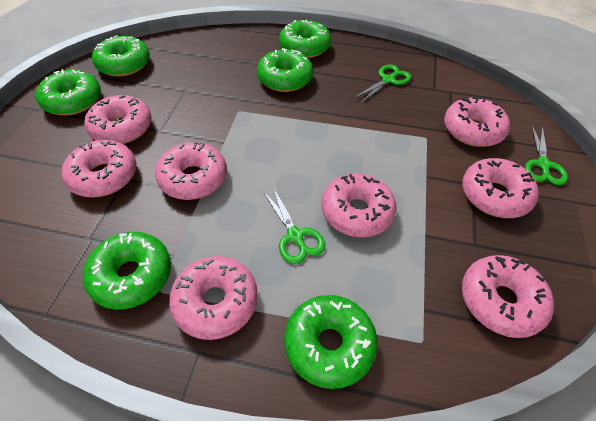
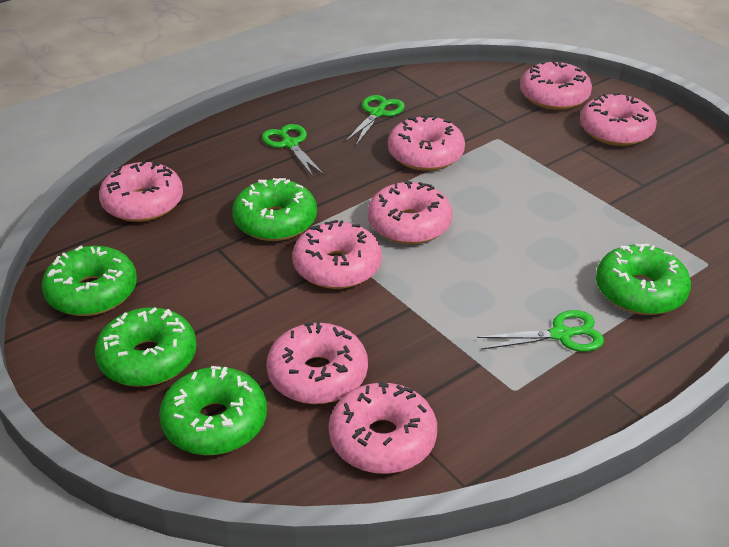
green donut: 6 -> 5

